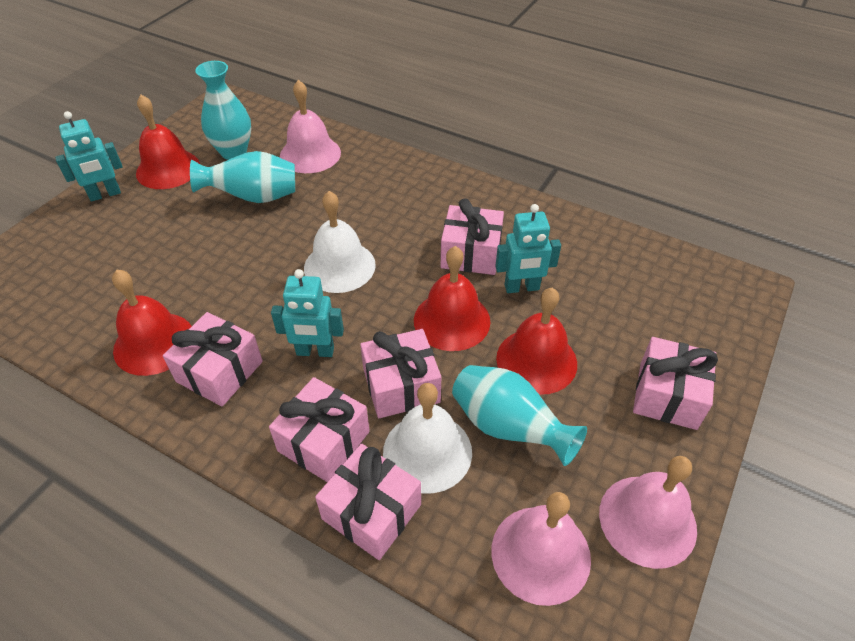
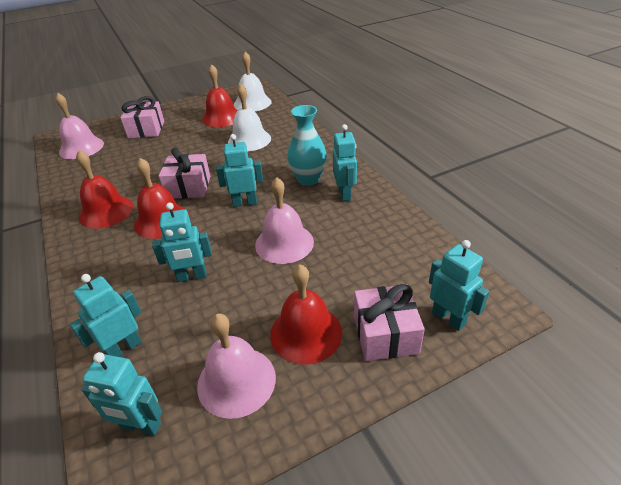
pink gift: 6 -> 3
turquoise robot: 3 -> 6
turquoise vase: 3 -> 1

